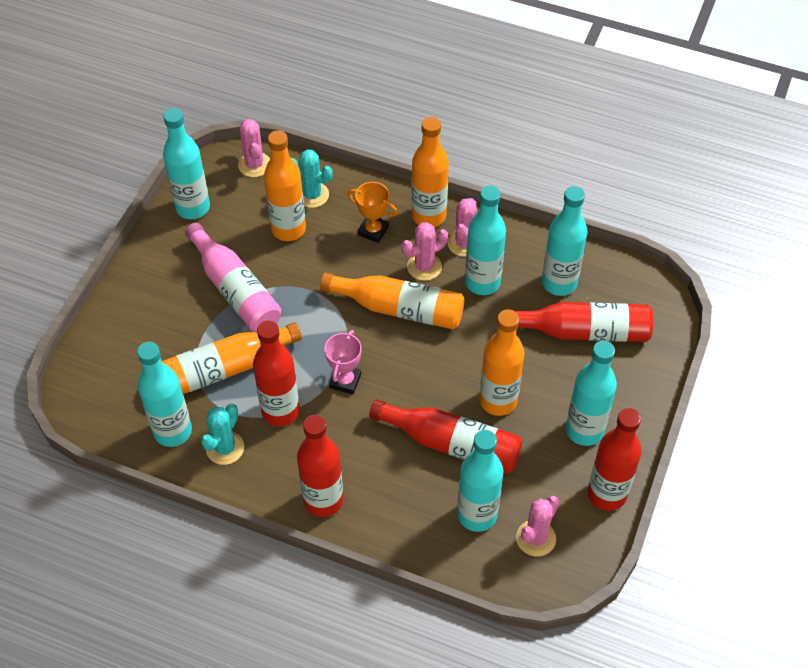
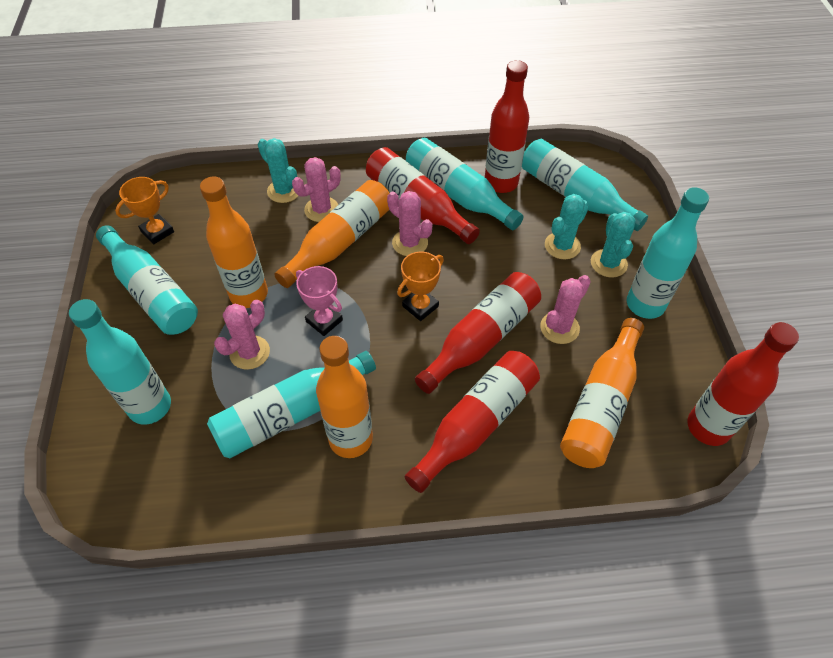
orange bottle: 5 -> 4
orange trophy: 1 -> 2
pink bottle: 1 -> 0
turquoise cactus: 2 -> 3

